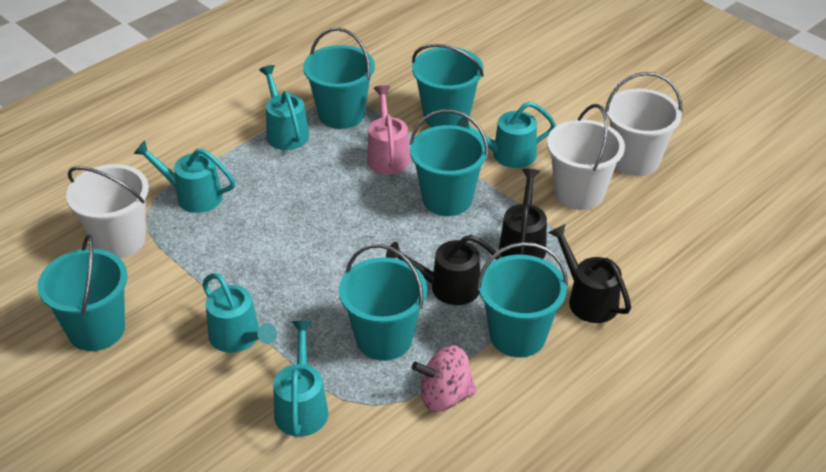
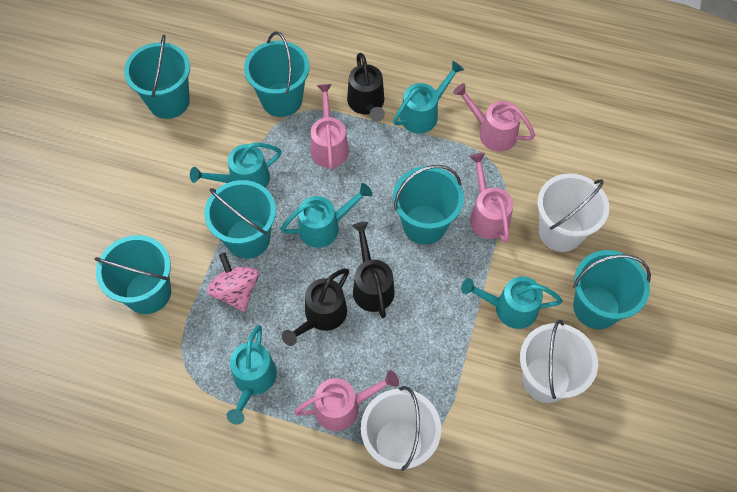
pink watering can: 1 -> 4

